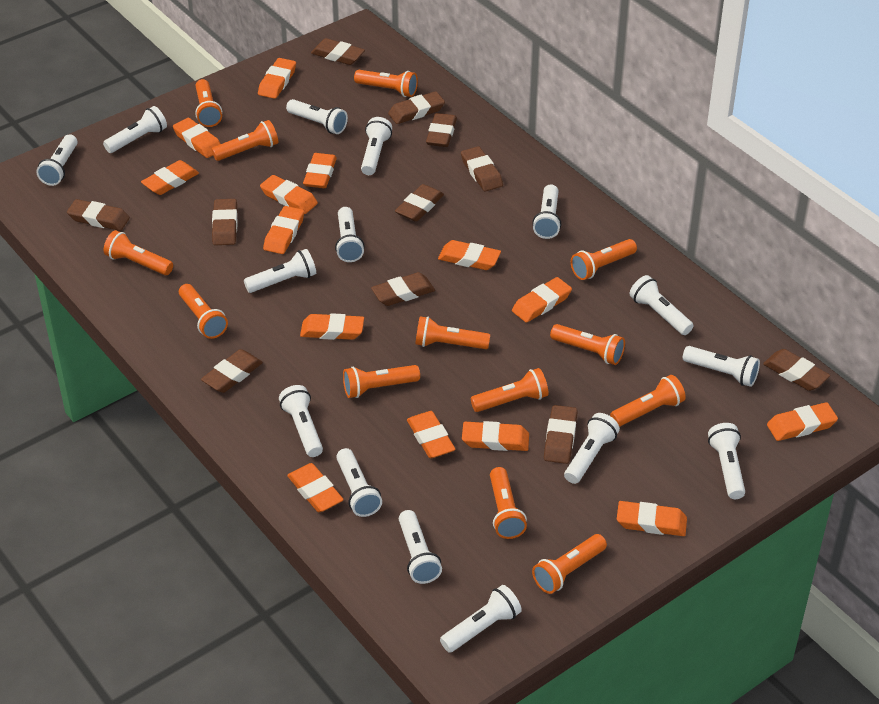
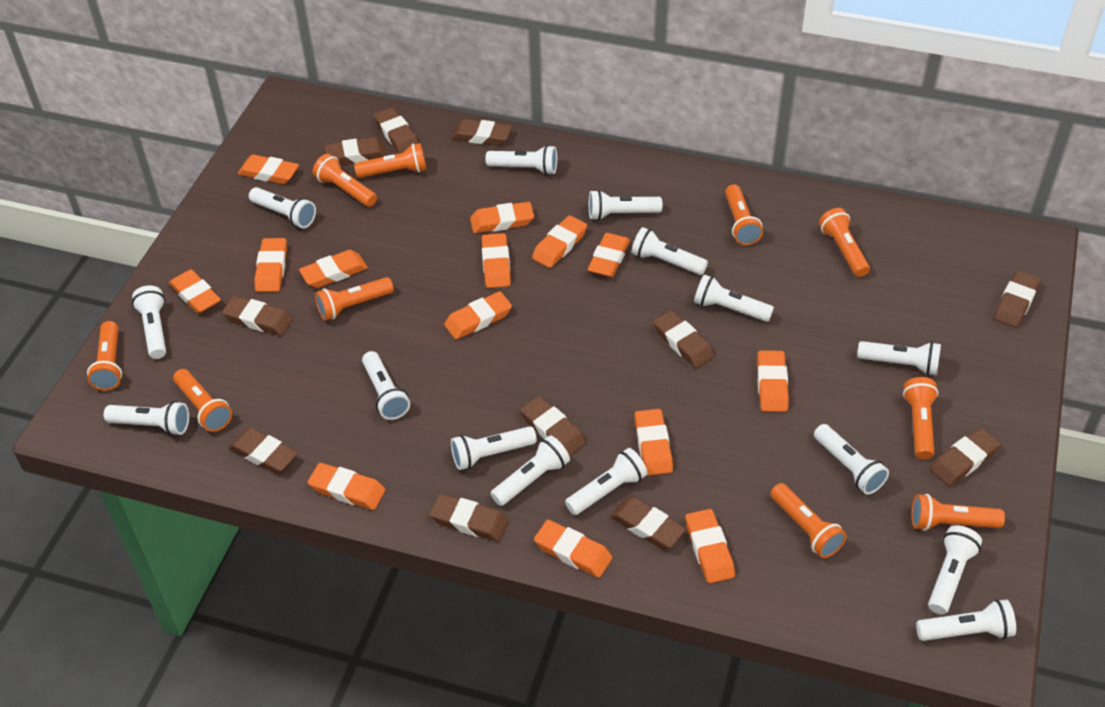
orange flashlight: 13 -> 10

